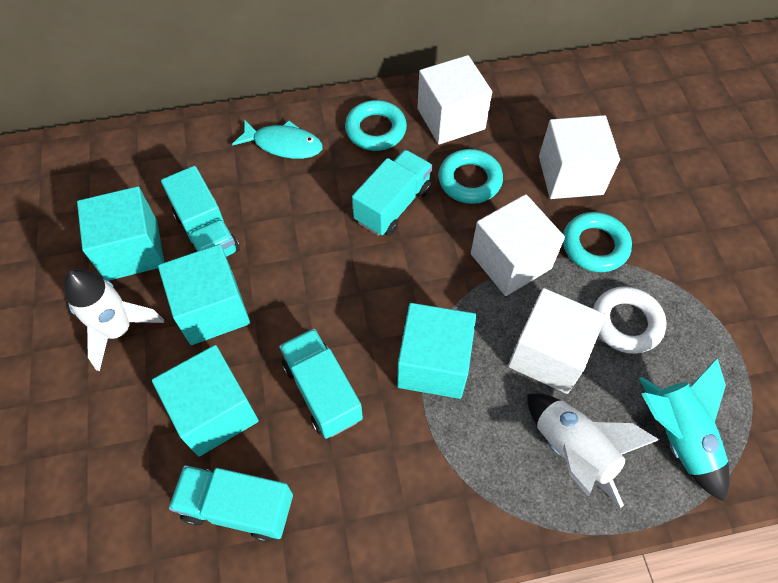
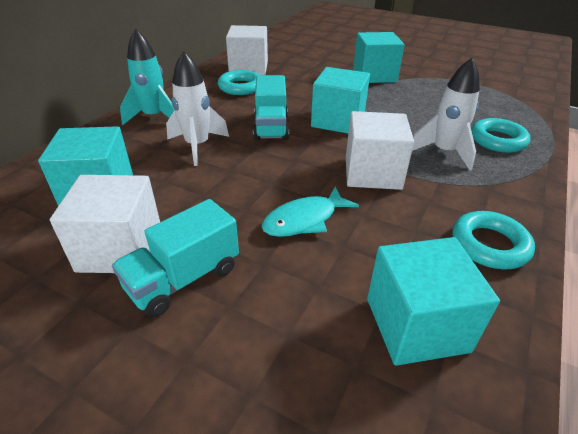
turquoise truck: 4 -> 2
white cube: 4 -> 3
white ring: 1 -> 0

